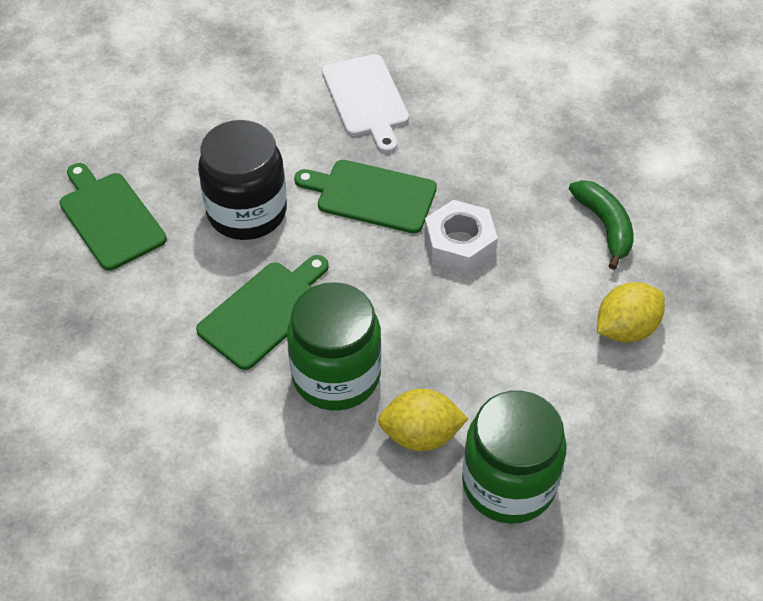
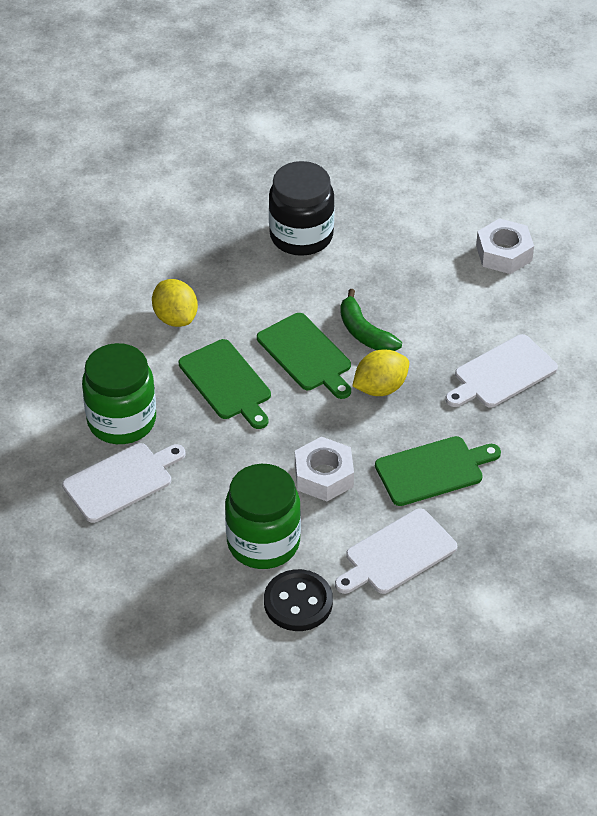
black button: 0 -> 1
white cutting board: 1 -> 3
white nut: 1 -> 2

